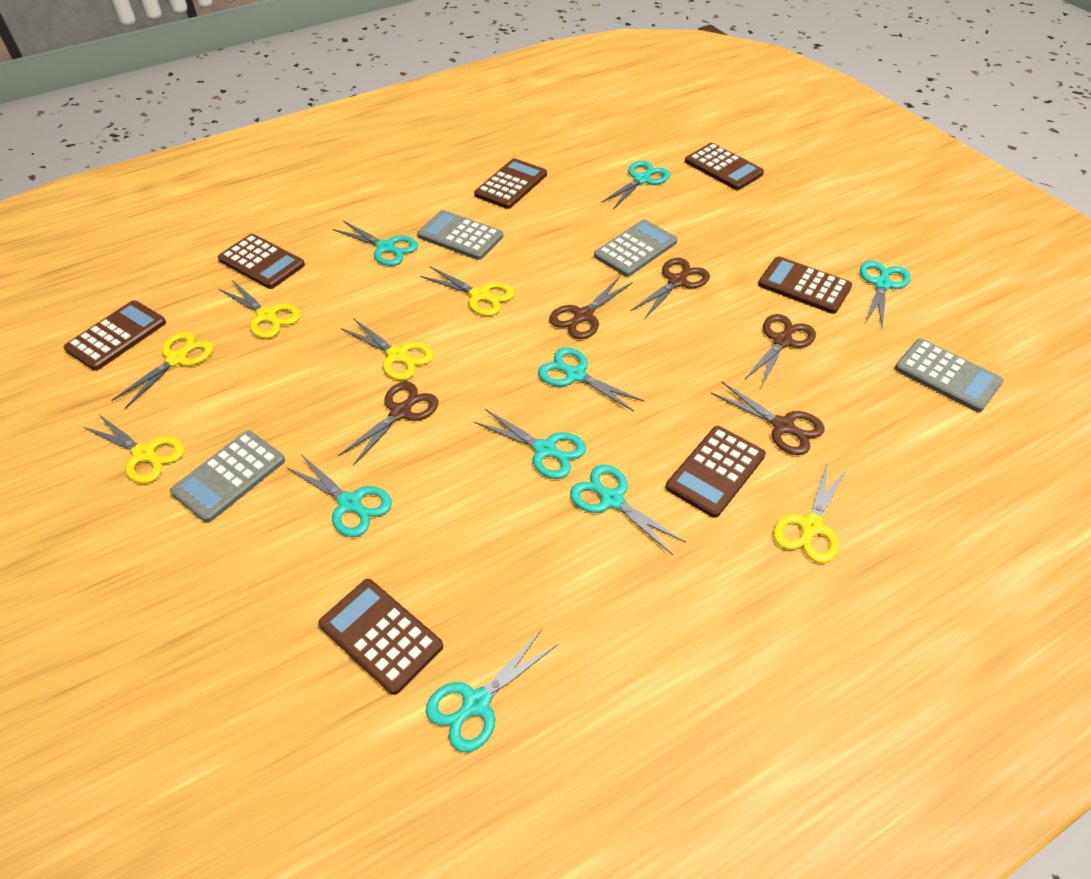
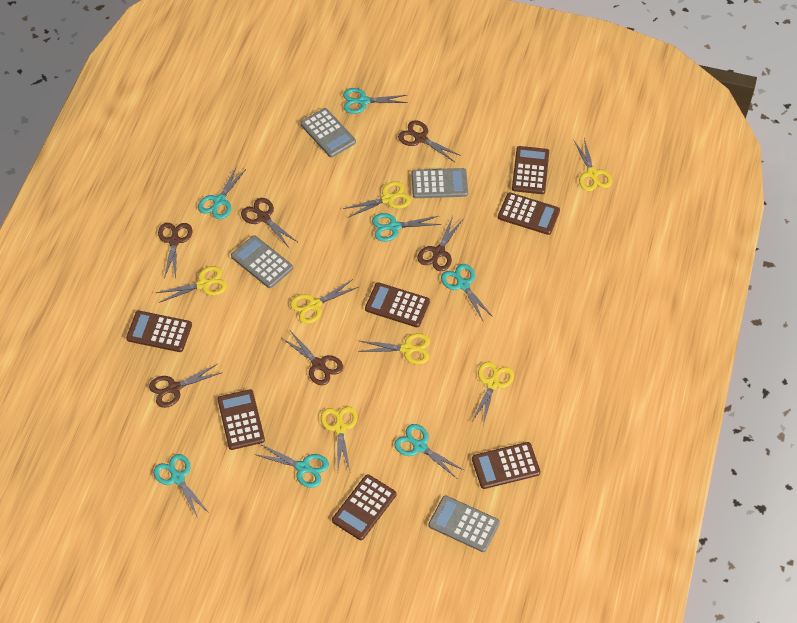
brown scissors: 5 -> 6
turquoise scissors: 8 -> 7
yellow scissors: 6 -> 7

